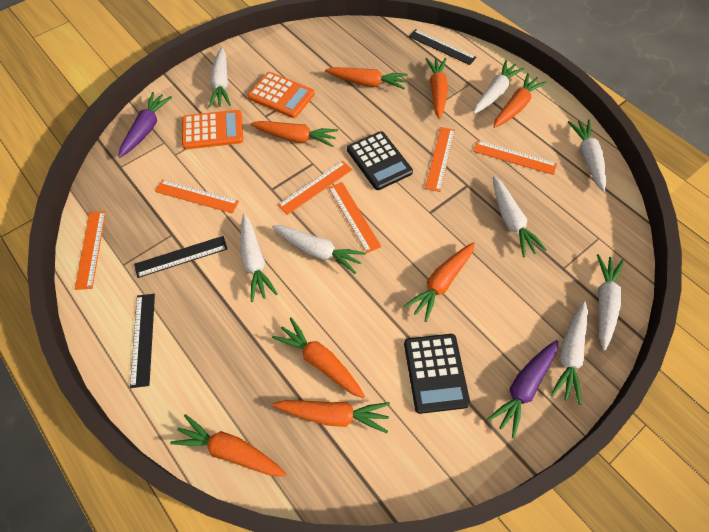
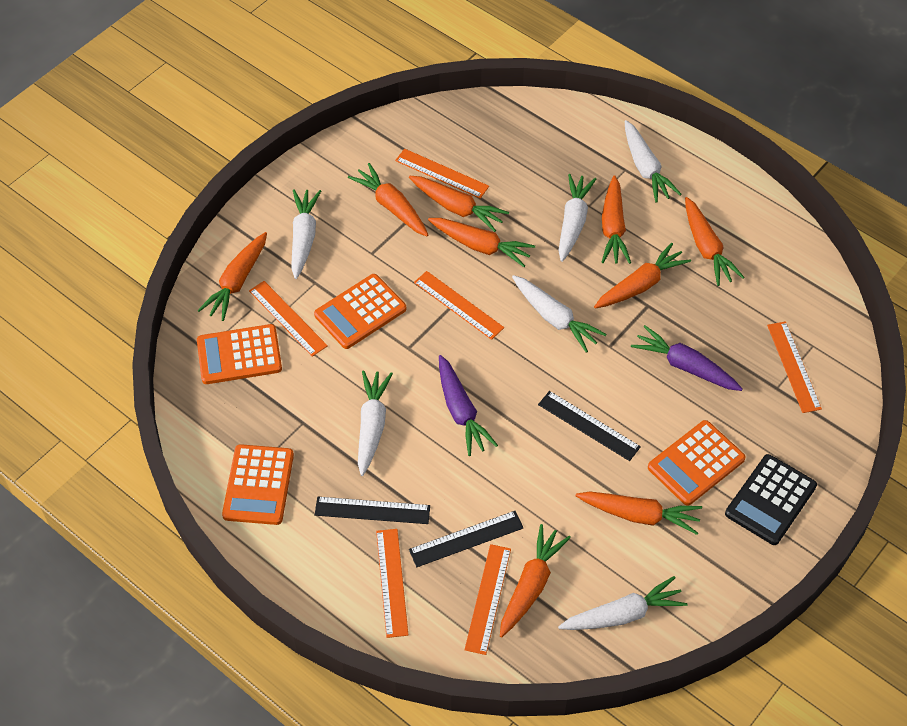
black calculator: 2 -> 1
orange calculator: 2 -> 4
orange carrot: 8 -> 9
white carrot: 8 -> 6

